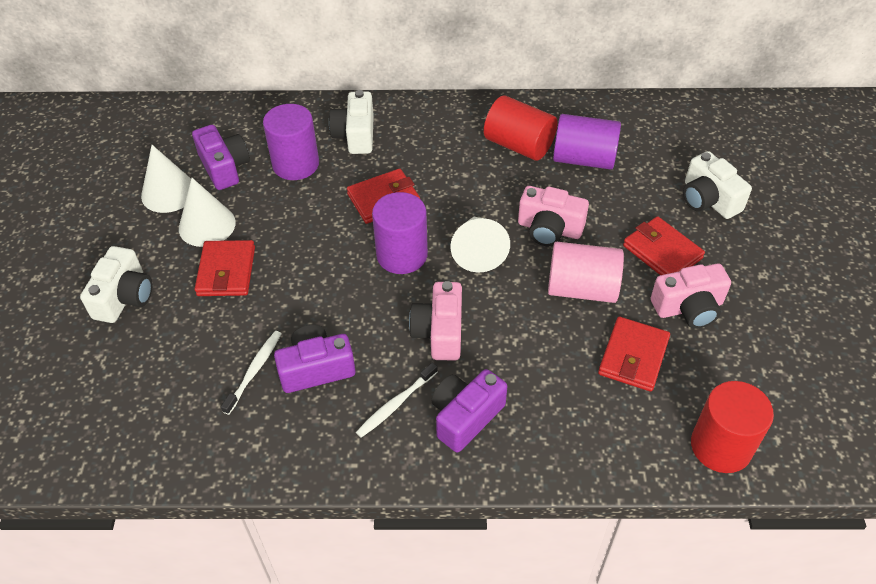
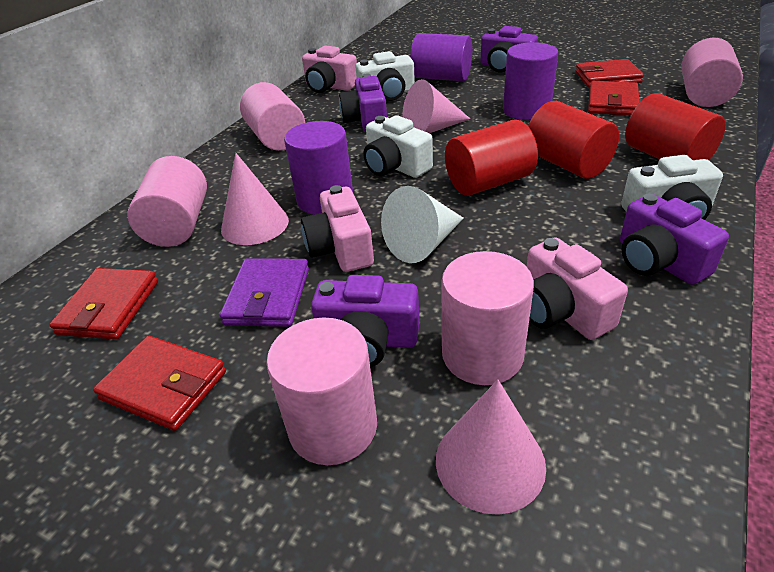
pink cone: 0 -> 3
pink cylinder: 1 -> 5
purple camera: 3 -> 4
purple wallet: 0 -> 1
red cylinder: 2 -> 3
white cone: 3 -> 1
white toothbrush: 2 -> 0

